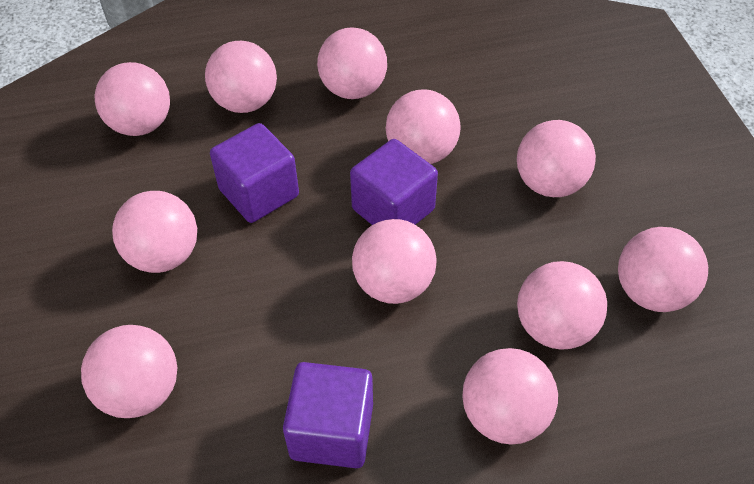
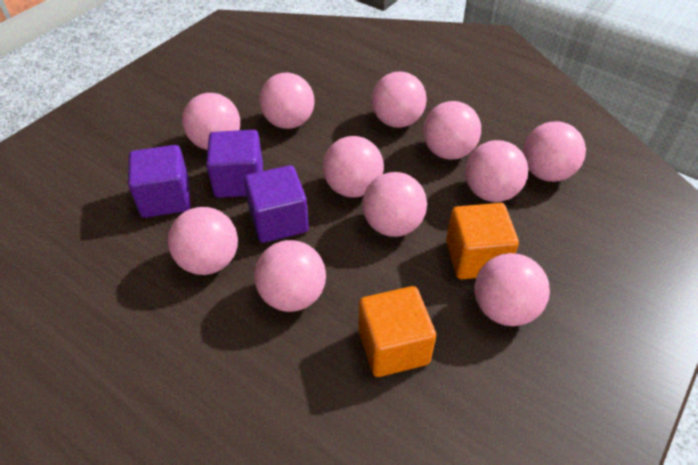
orange cube: 0 -> 2

